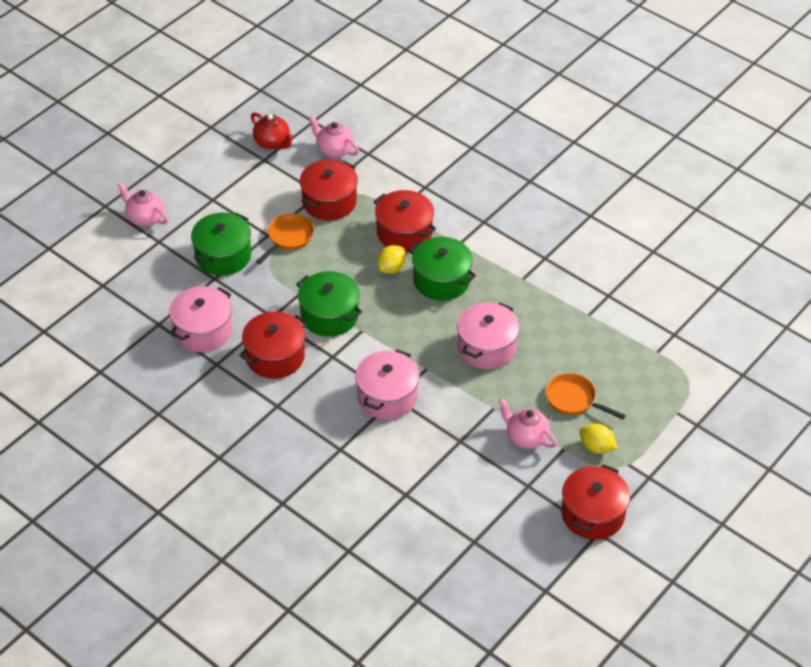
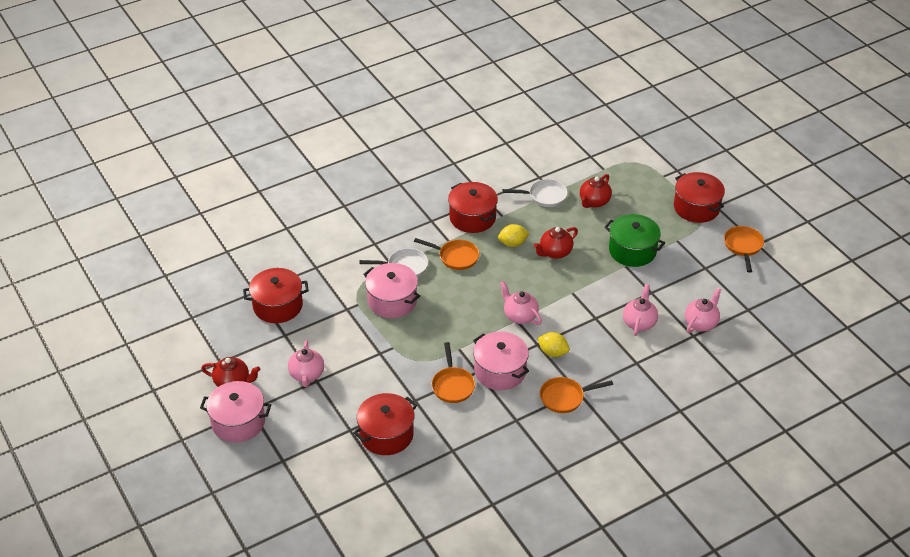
green pot: 3 -> 1
orange pan: 2 -> 4
pink teapot: 3 -> 4
red teapot: 1 -> 3
white pan: 0 -> 2

